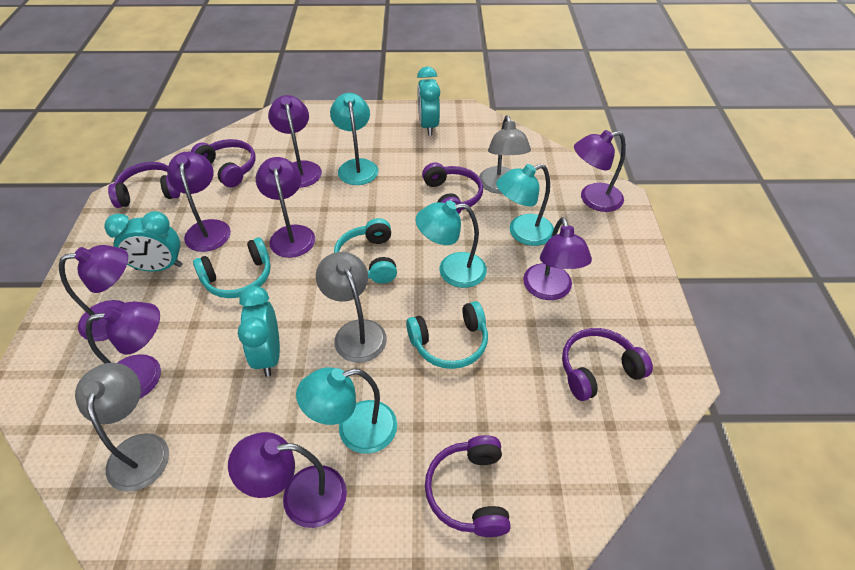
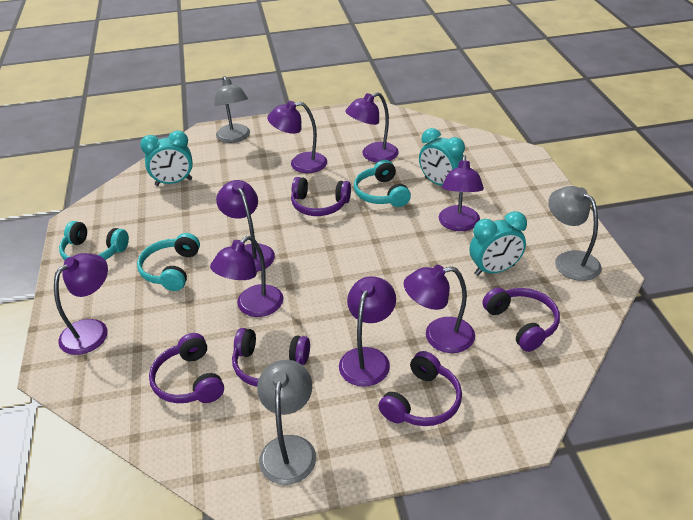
turquoise lamp: 4 -> 0

